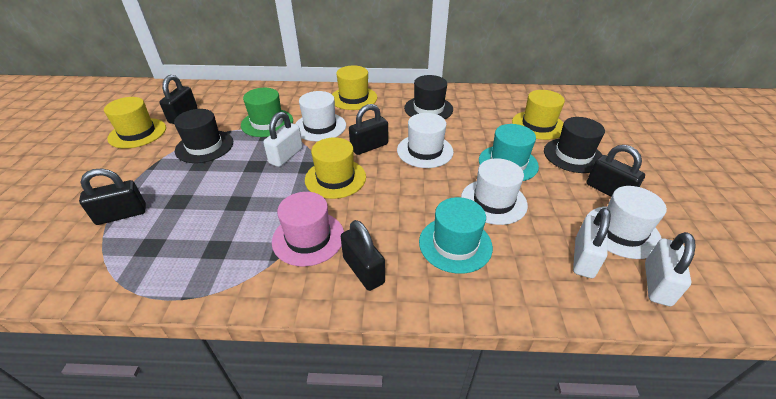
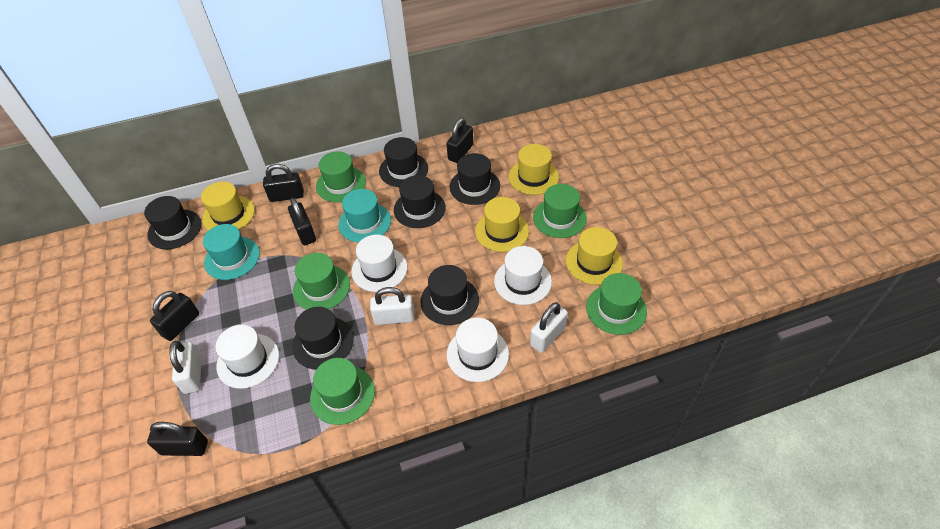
black hat: 3 -> 6
green hat: 1 -> 5
pink hat: 1 -> 0

